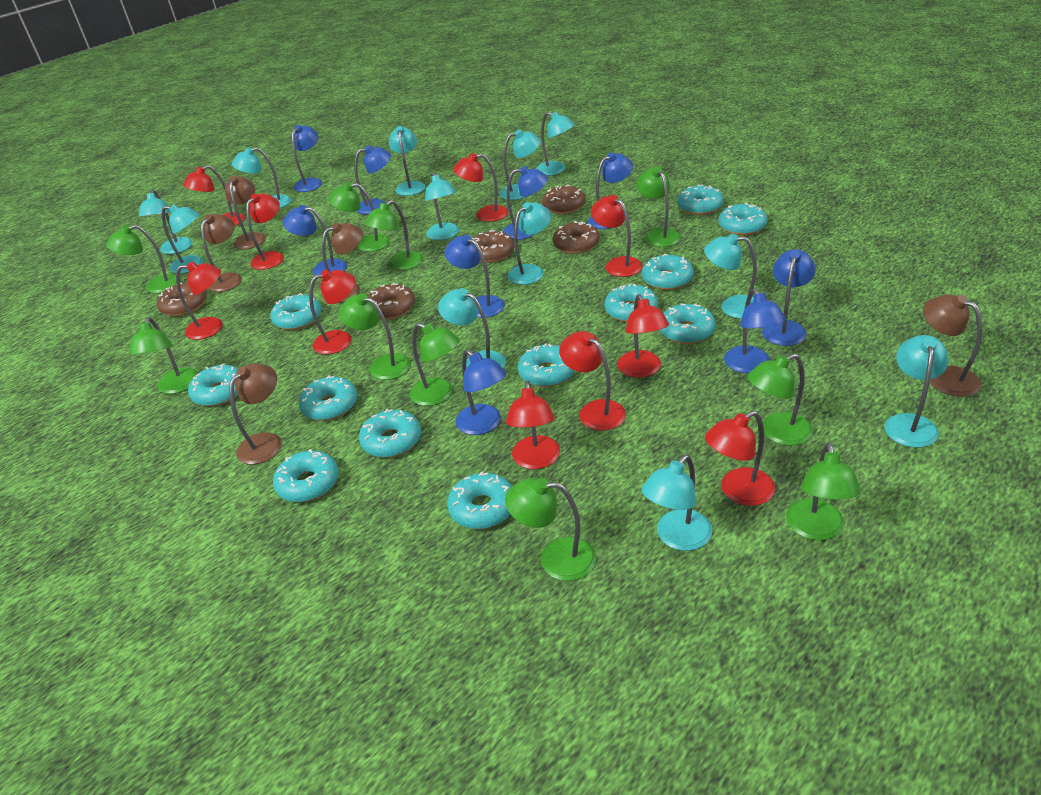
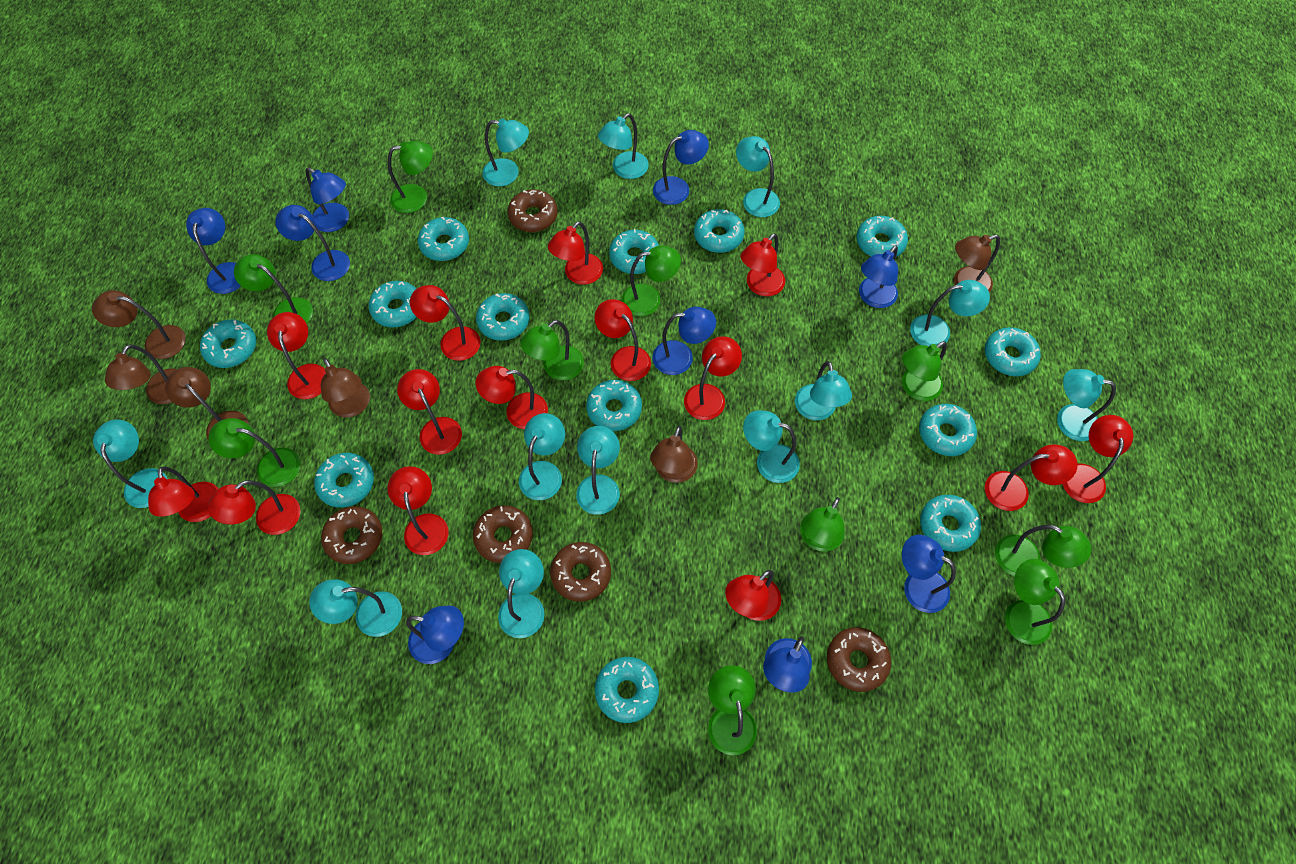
brown lamp: 5 -> 6
red lamp: 10 -> 14
turquoise donut: 12 -> 13

